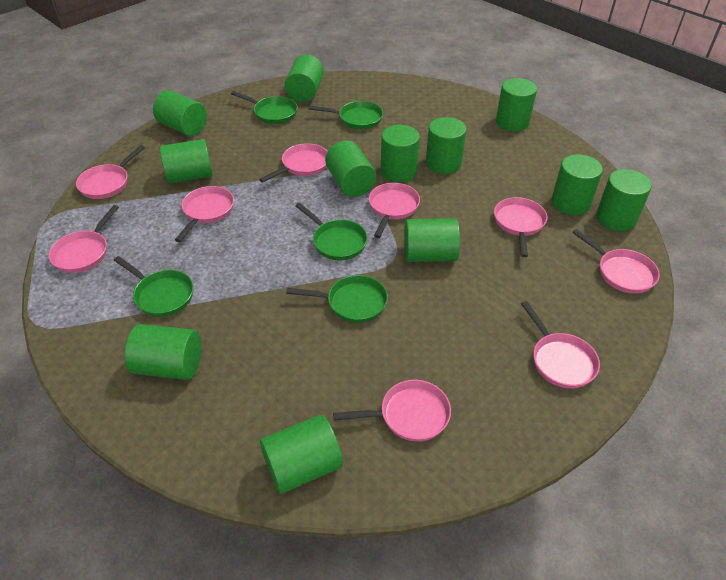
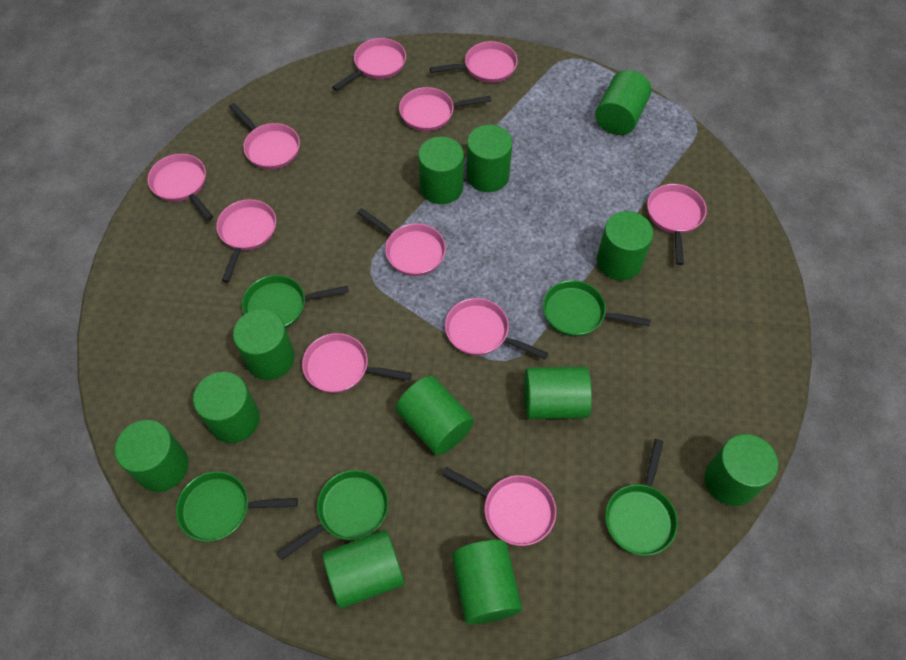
pink pan: 9 -> 11

